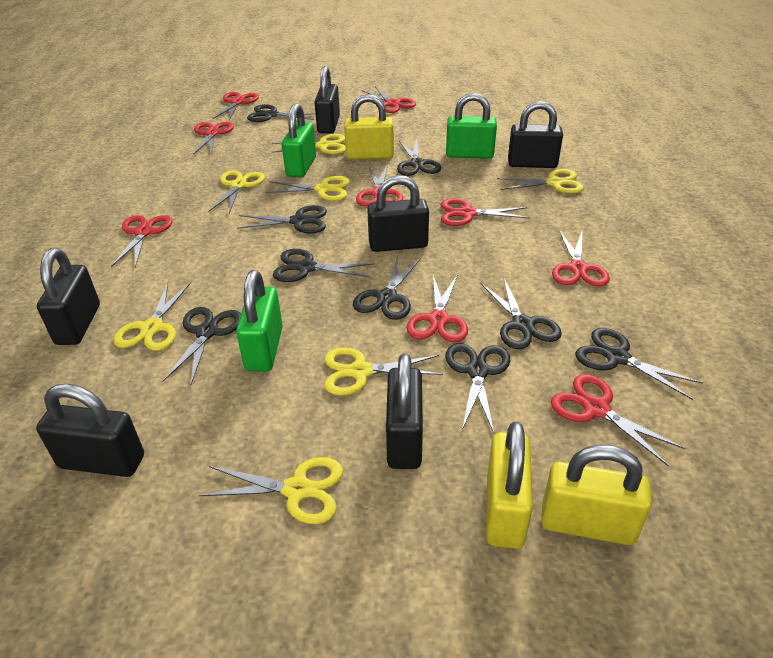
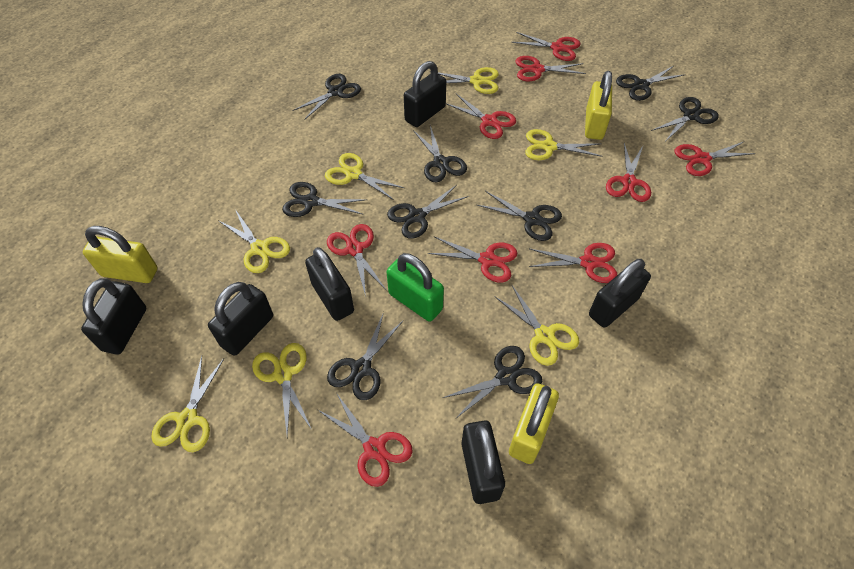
green padlock: 3 -> 1

